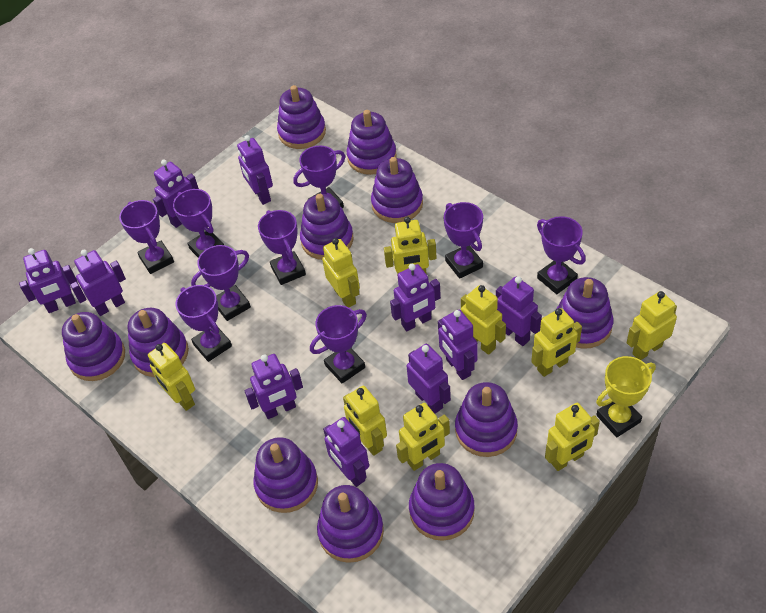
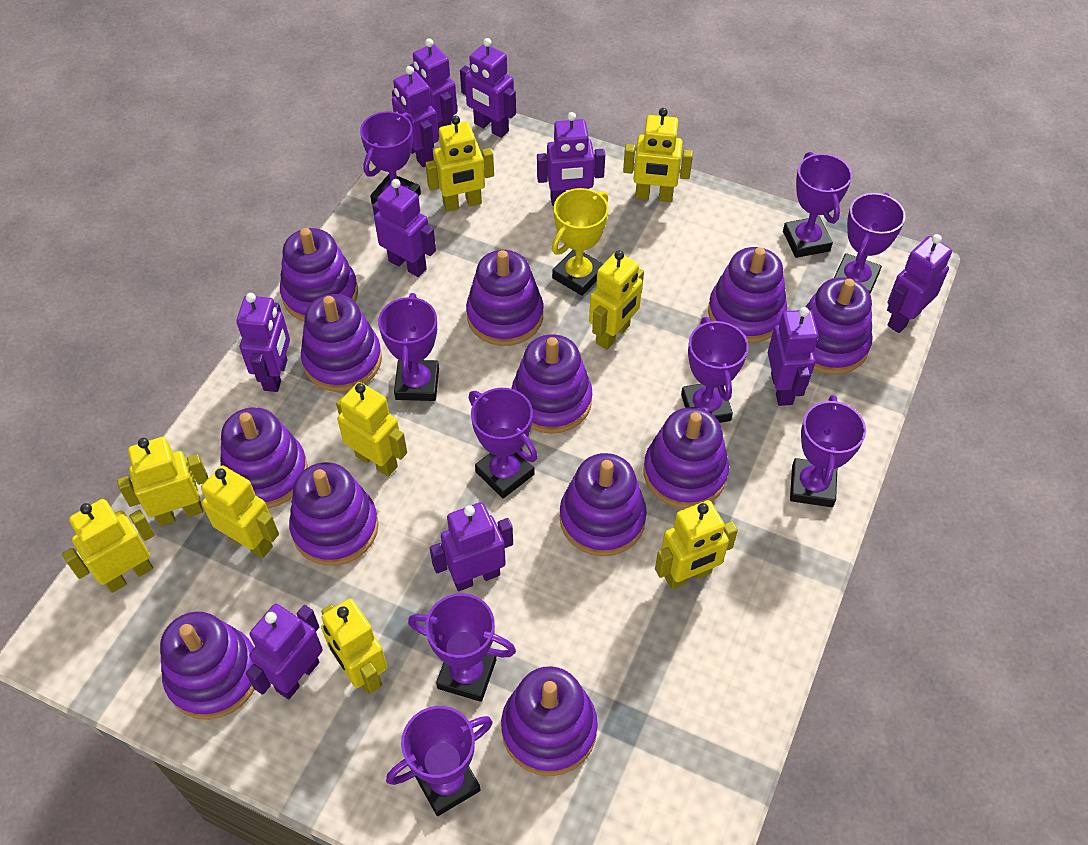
purple stacking toy: 11 -> 12

